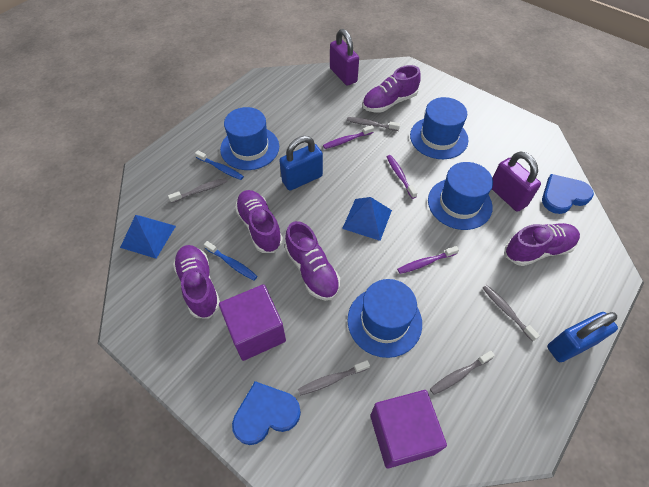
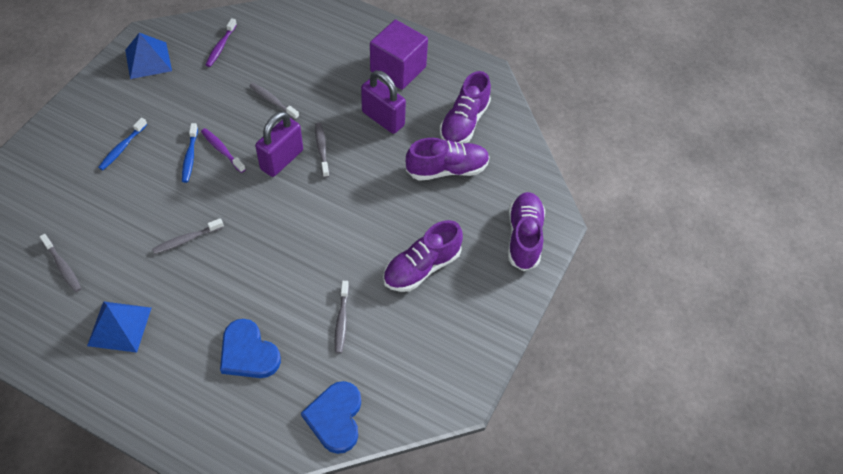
blue hat: 4 -> 0
blue padlock: 2 -> 0
purple cube: 2 -> 1
purple shoe: 5 -> 4
purple toothbrush: 3 -> 2

